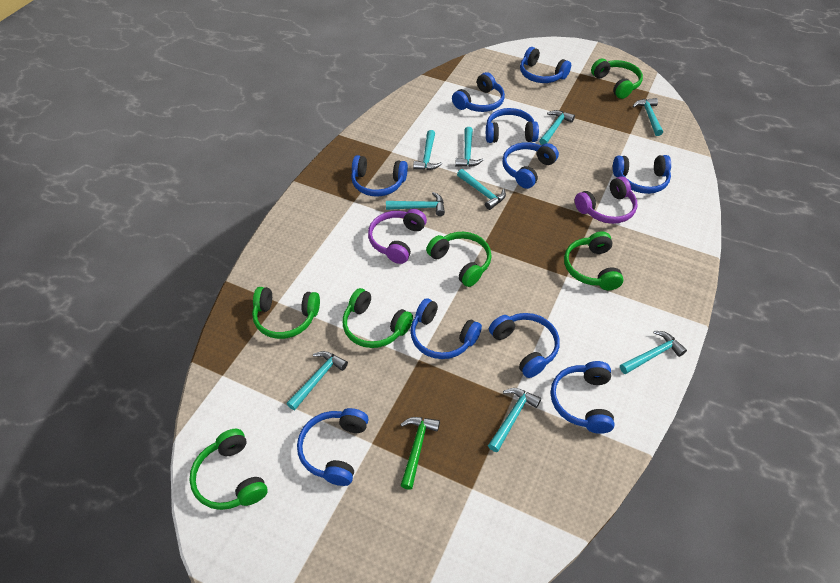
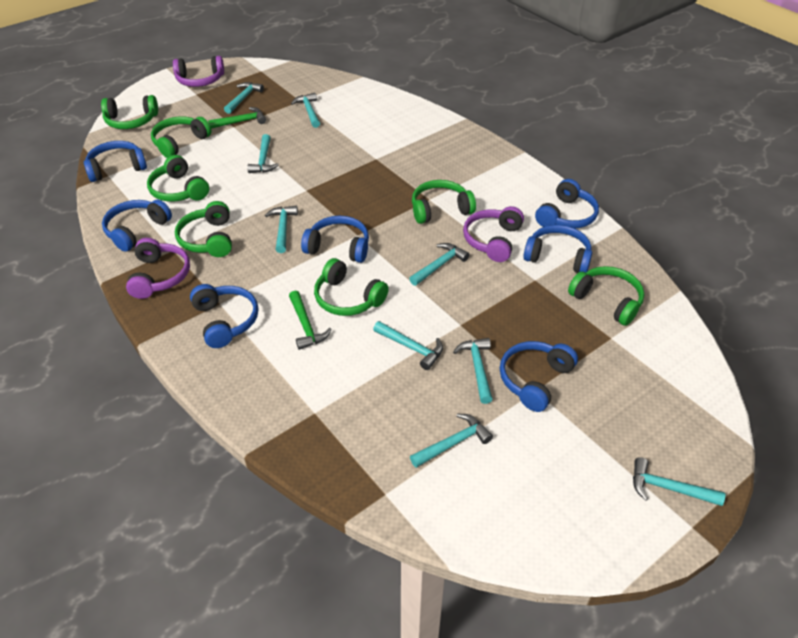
blue headphones: 10 -> 7
green hammer: 1 -> 2
green headphones: 6 -> 7
purple headphones: 2 -> 3

